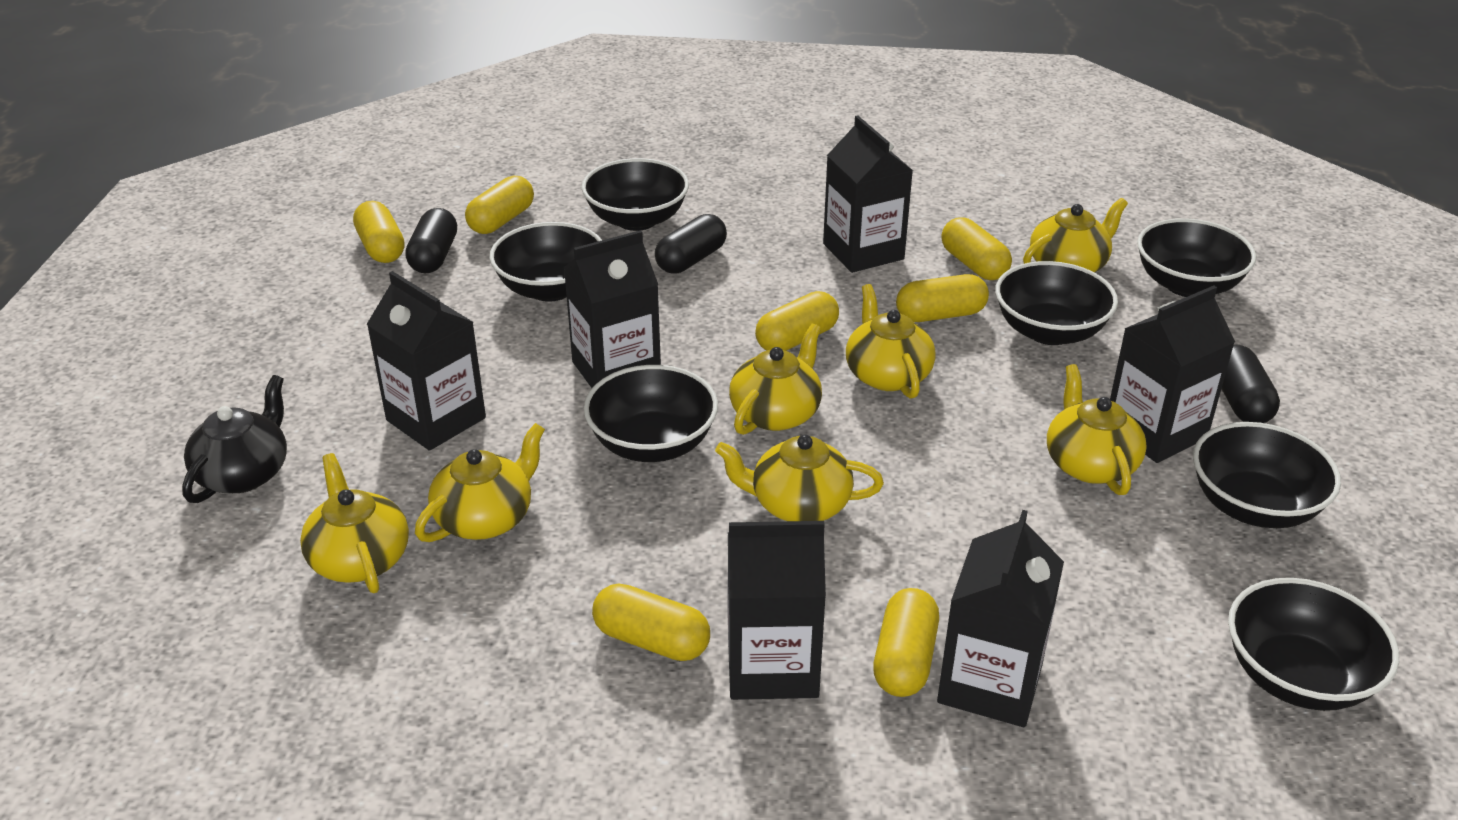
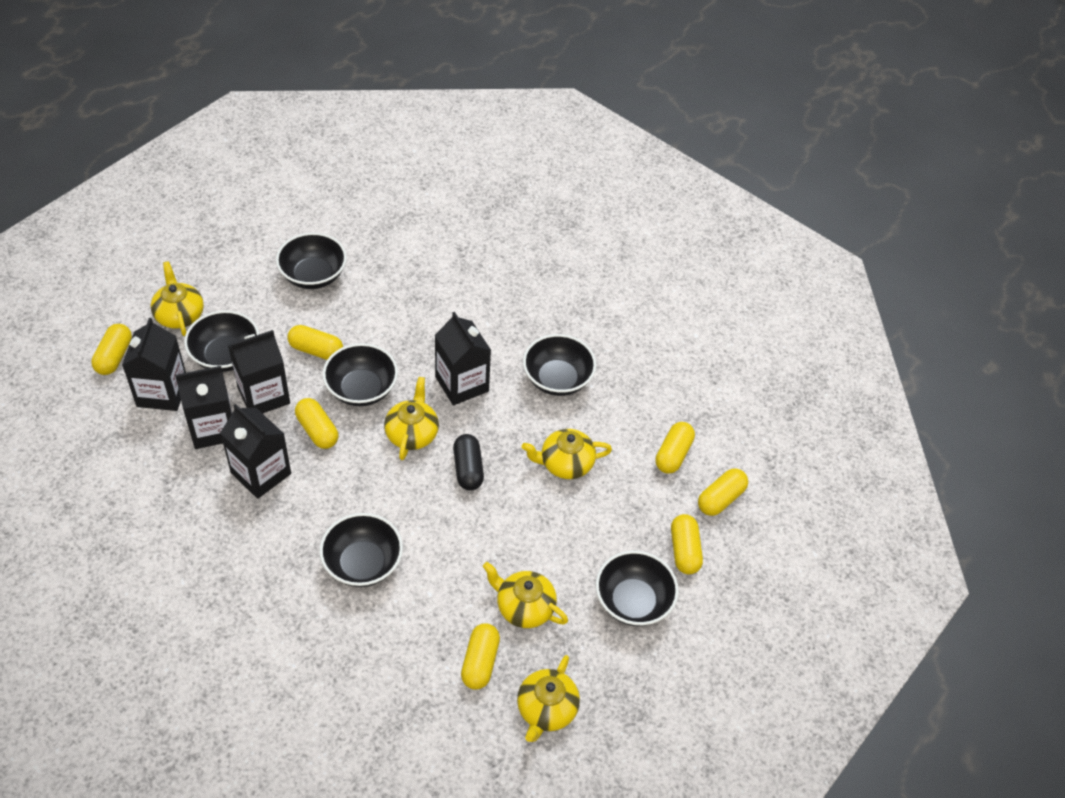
black bowl: 7 -> 6
black capsule: 3 -> 1
black carton: 6 -> 5
black teapot: 1 -> 0
yellow teapot: 7 -> 5

